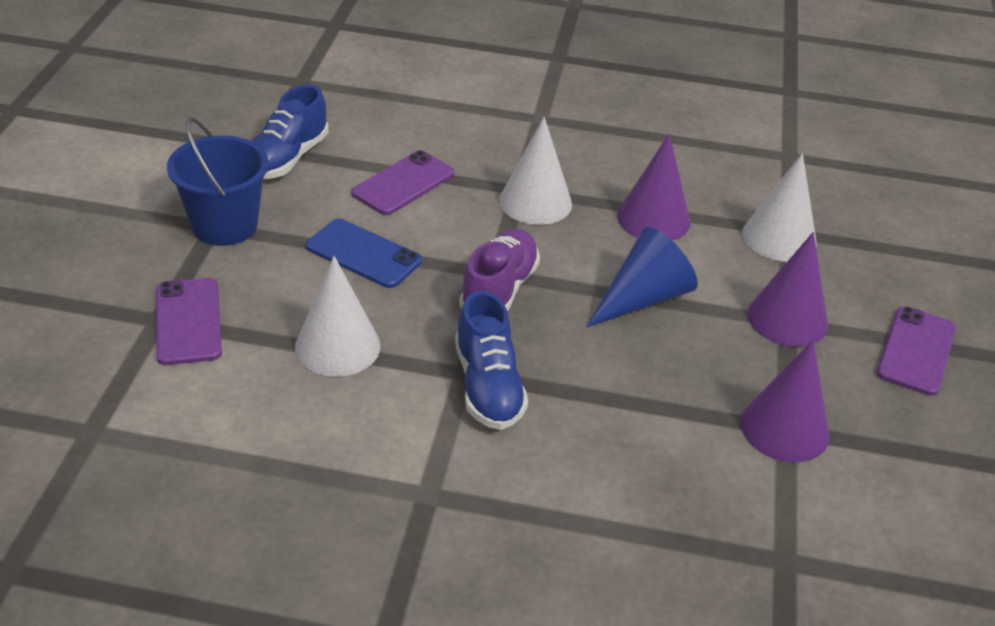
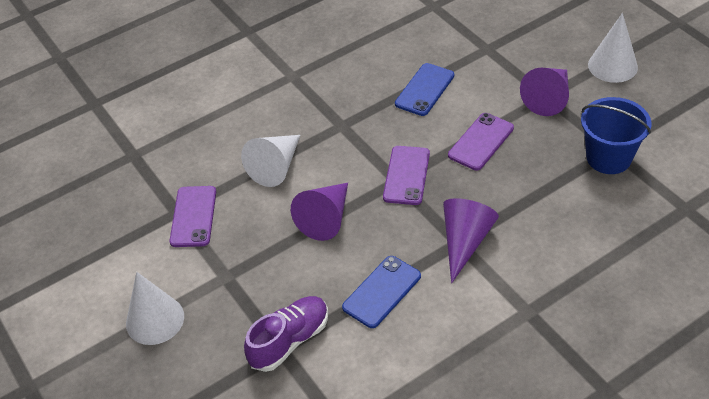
blue cone: 1 -> 0
blue phone: 1 -> 2
blue shoe: 2 -> 0

